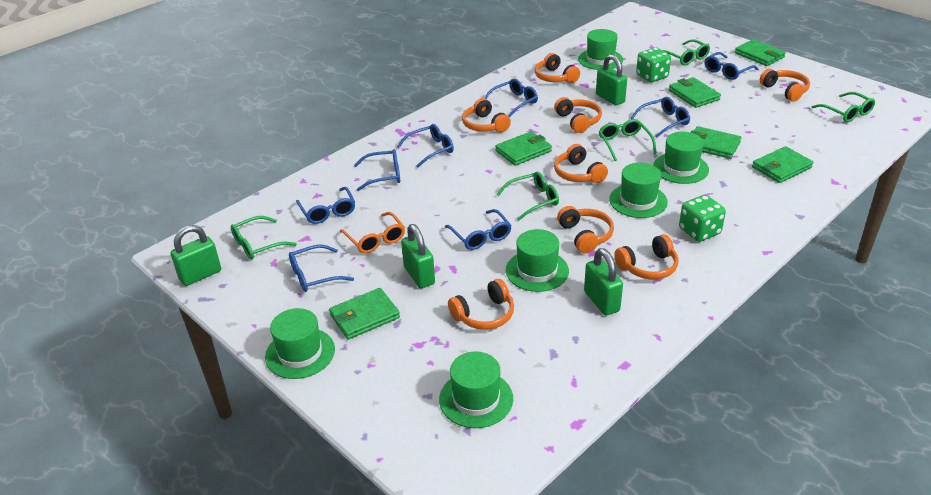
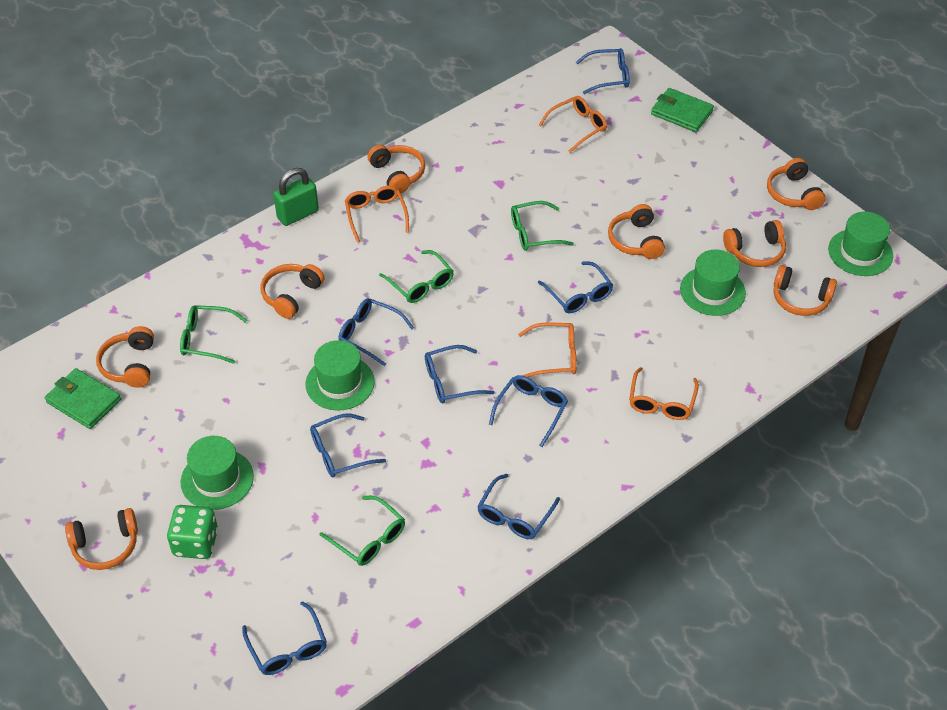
green dice: 2 -> 1
green glasses: 5 -> 4
green hat: 6 -> 4
green padlock: 4 -> 1
green wallet: 6 -> 2
orange glasses: 1 -> 4

